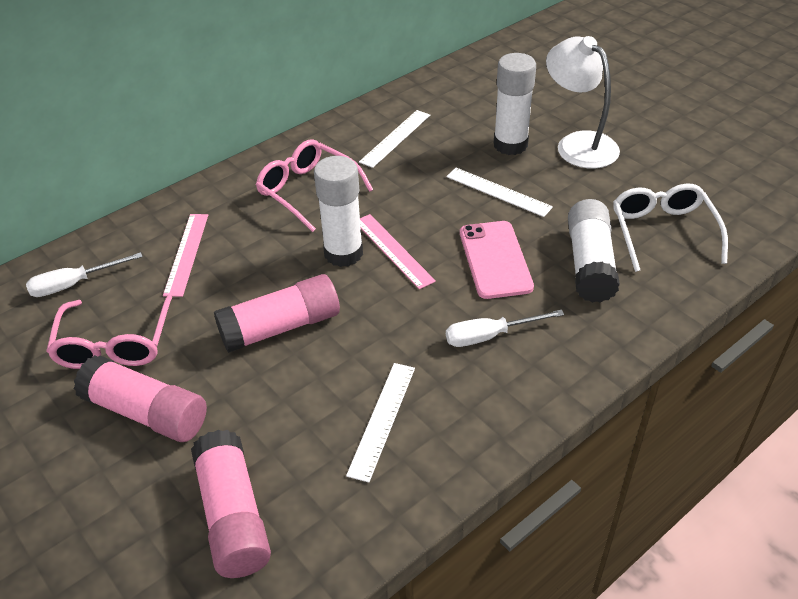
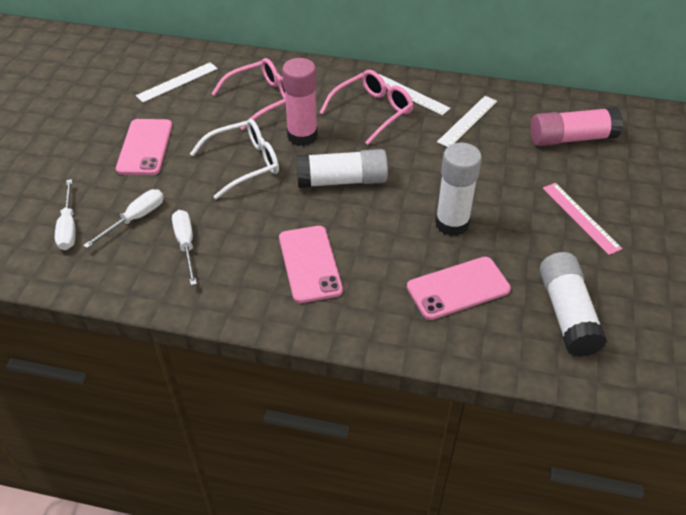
pink glue stick: 3 -> 2
pink phone: 1 -> 3
pink ruler: 2 -> 1
white lamp: 1 -> 0
white screwdriver: 2 -> 3

